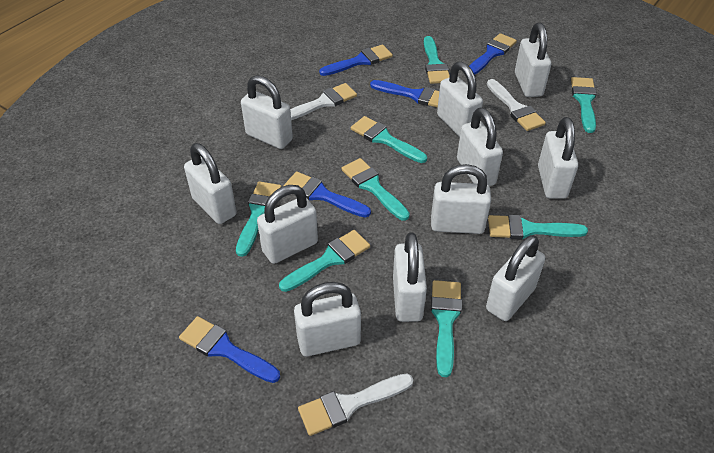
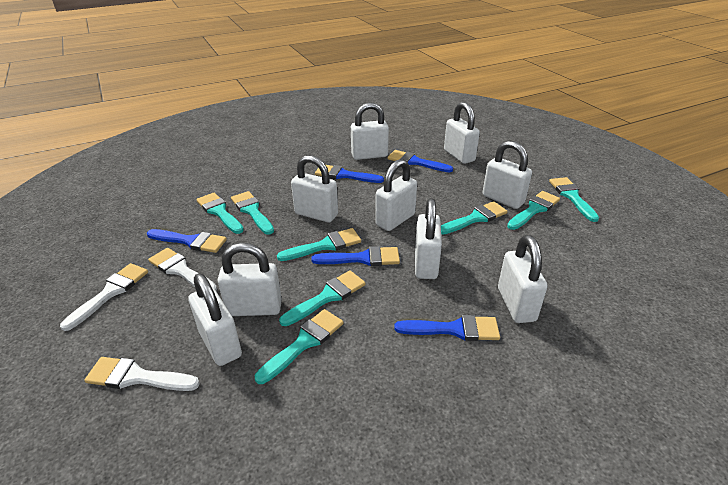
white padlock: 11 -> 9

